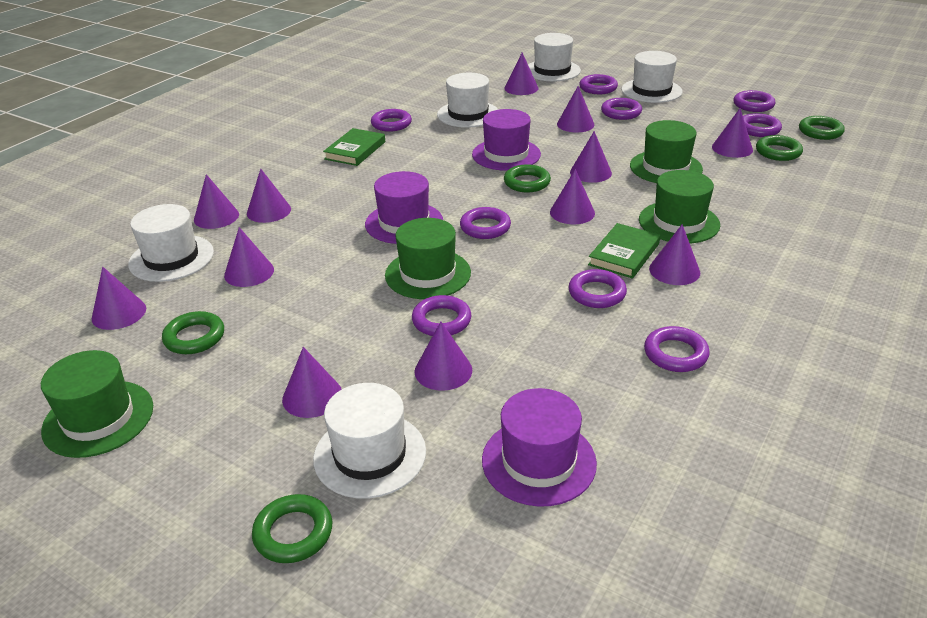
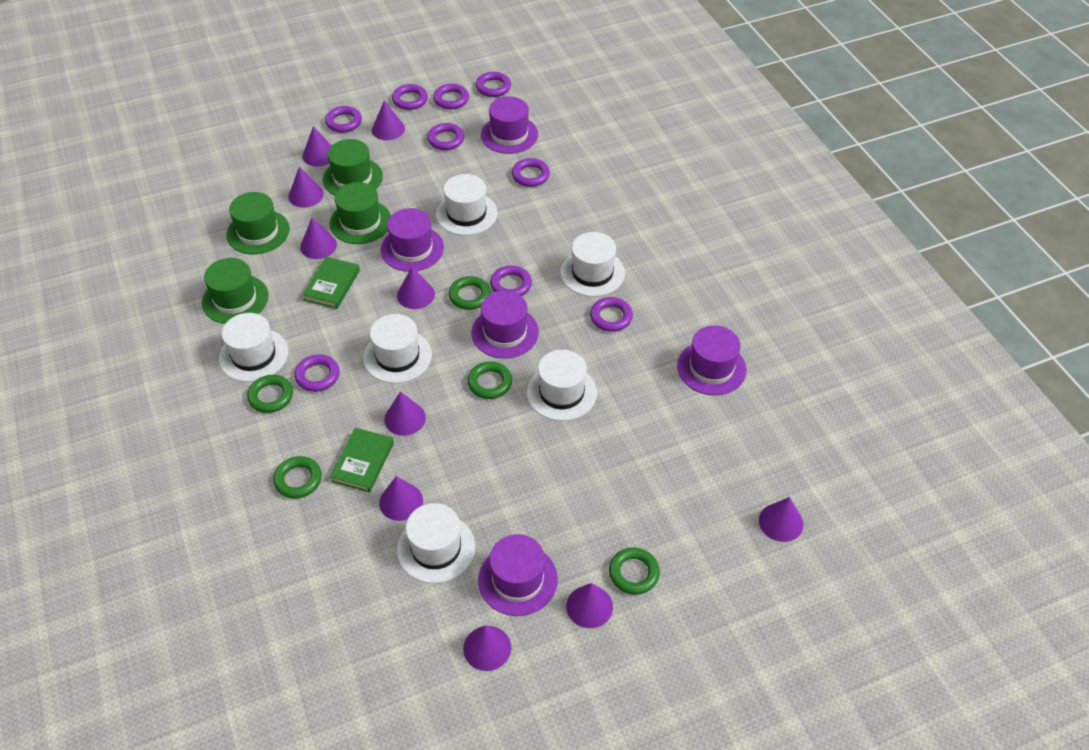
purple cone: 12 -> 10
purple hat: 3 -> 5
white hat: 5 -> 6

